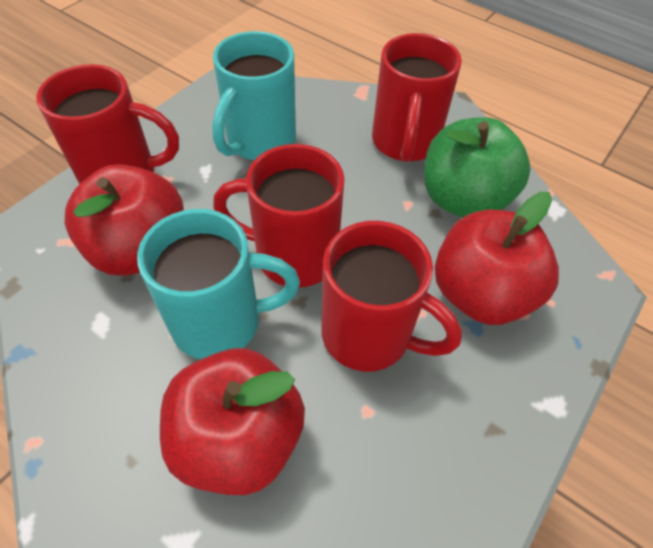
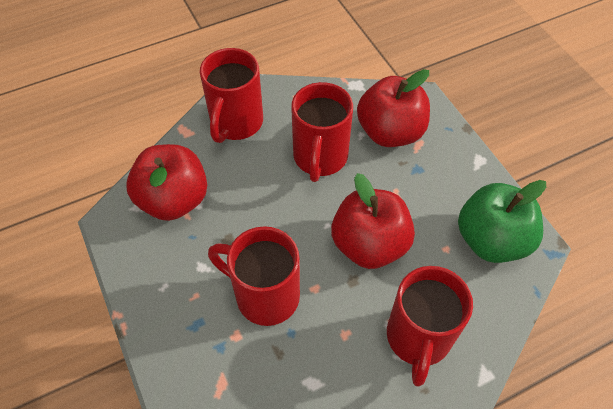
turquoise mug: 2 -> 0

